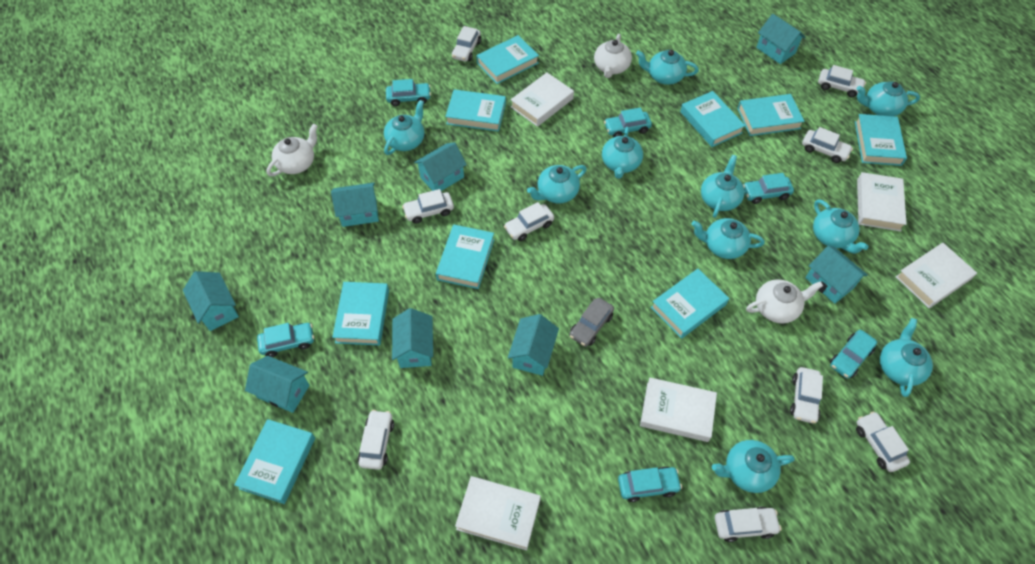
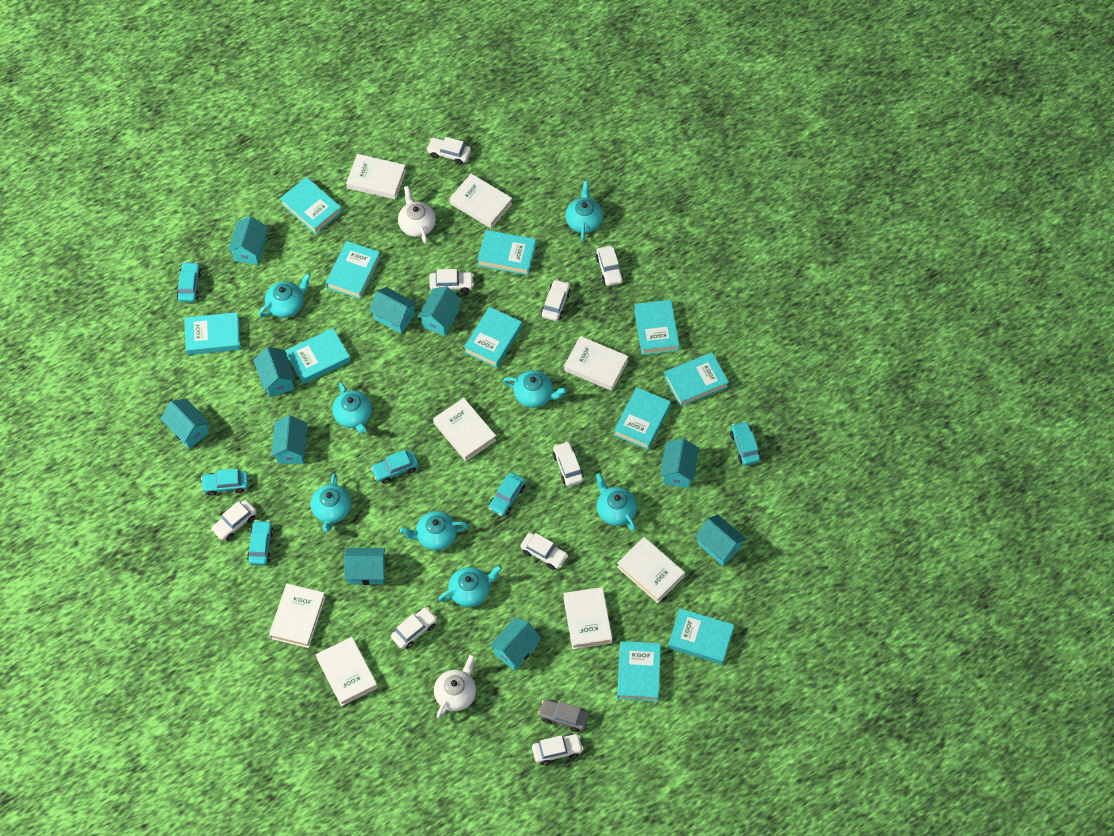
turquoise book: 9 -> 11
turquoise house: 8 -> 10
turquoise teapot: 10 -> 8
white book: 5 -> 8
white teapot: 3 -> 2

